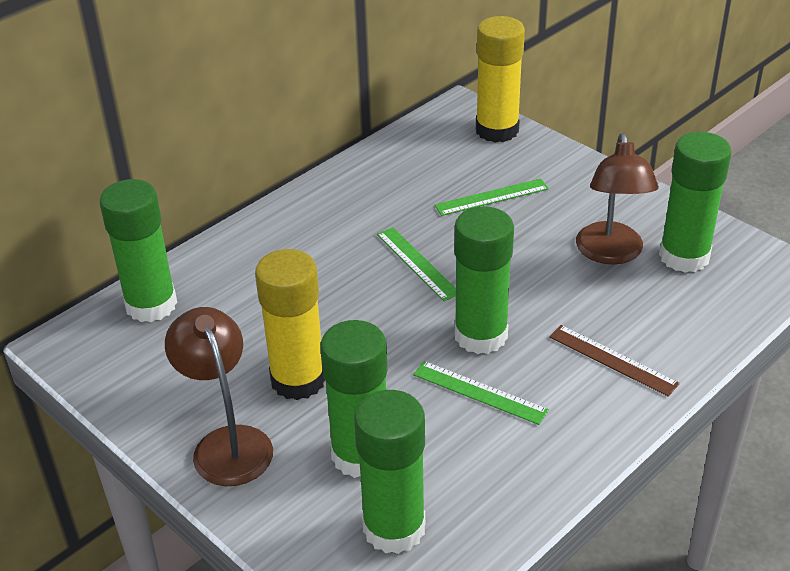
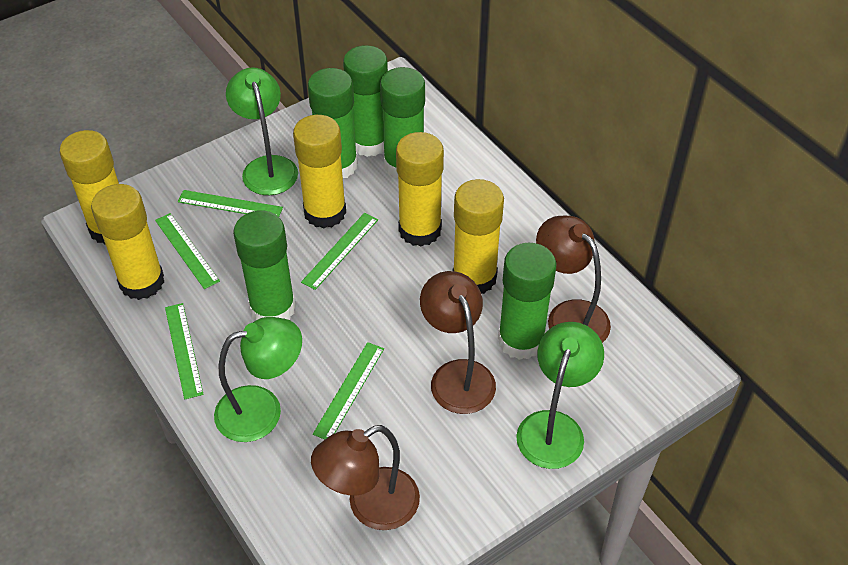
brown lamp: 2 -> 3
brown ruler: 1 -> 0
green lamp: 0 -> 3
green ruler: 3 -> 5
yellow glue stick: 2 -> 5

